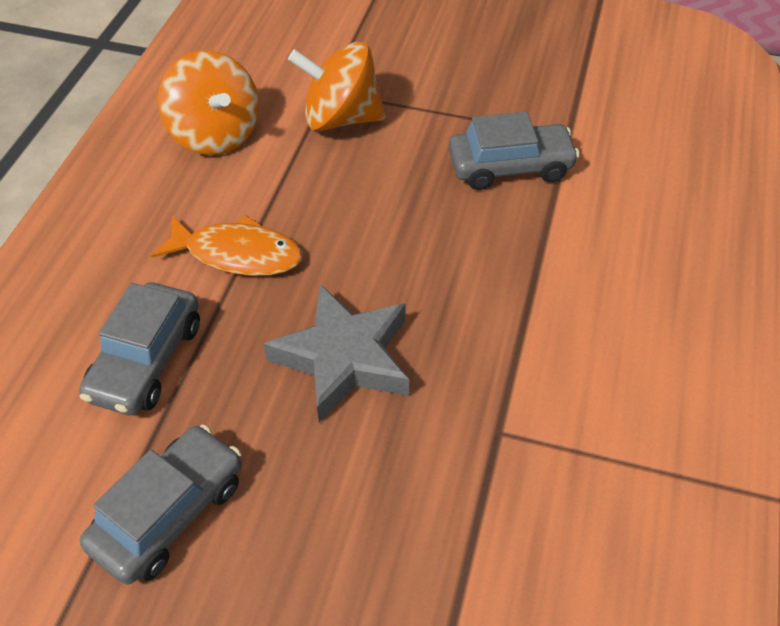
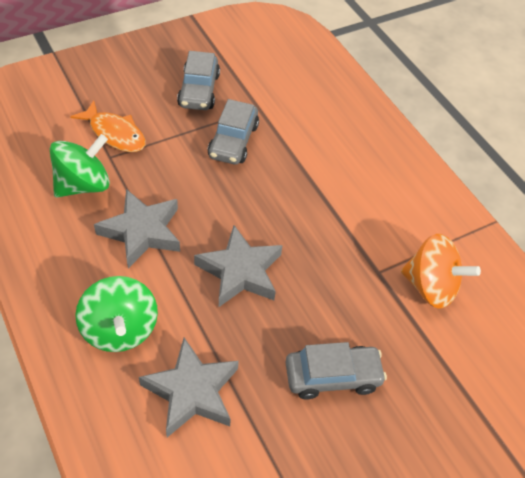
green spinning top: 0 -> 2
grey star: 1 -> 3
orange spinning top: 2 -> 1

